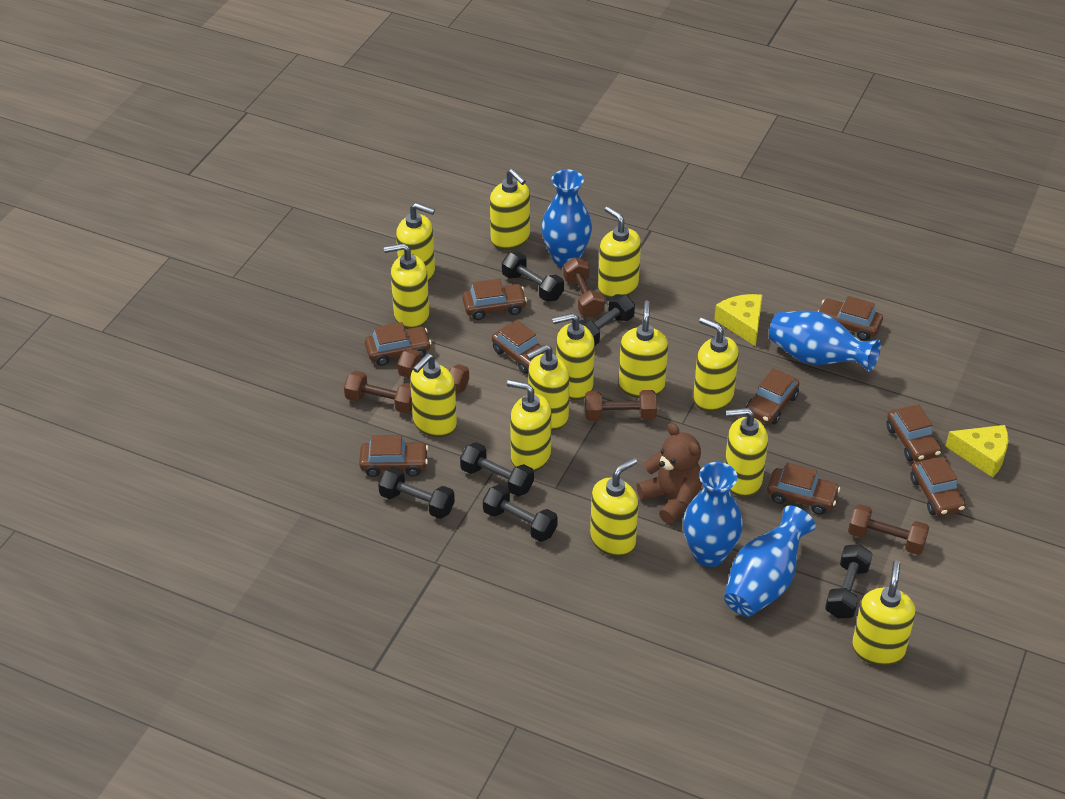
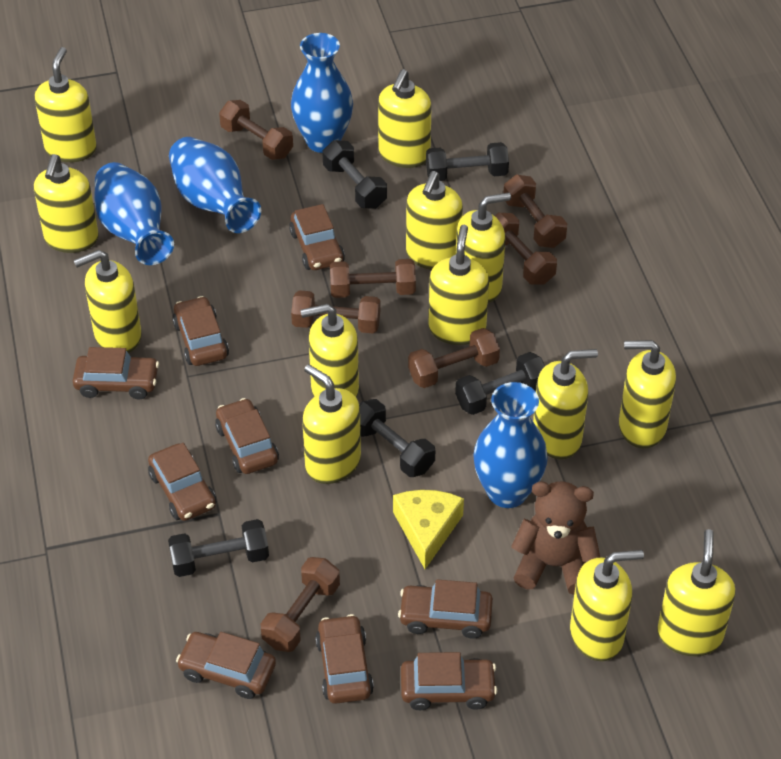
black dumbbell: 6 -> 5
brown dumbbell: 5 -> 7
yellow cheese: 2 -> 1

